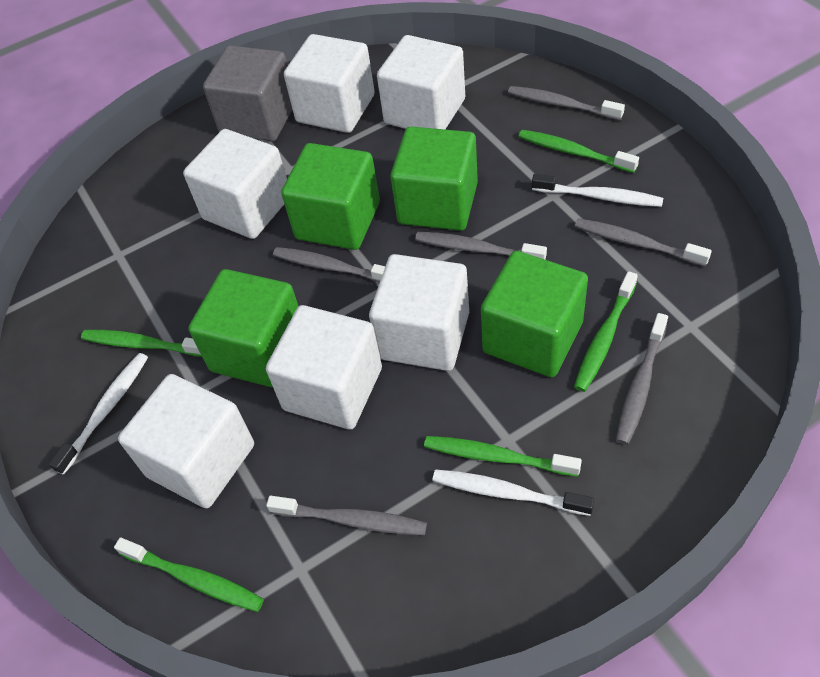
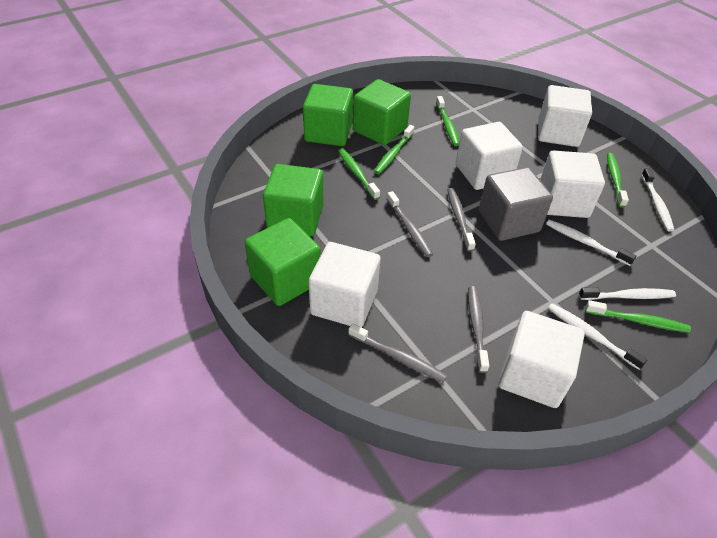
grey toothbrush: 6 -> 4
white cube: 6 -> 5
white toothbrush: 3 -> 4

